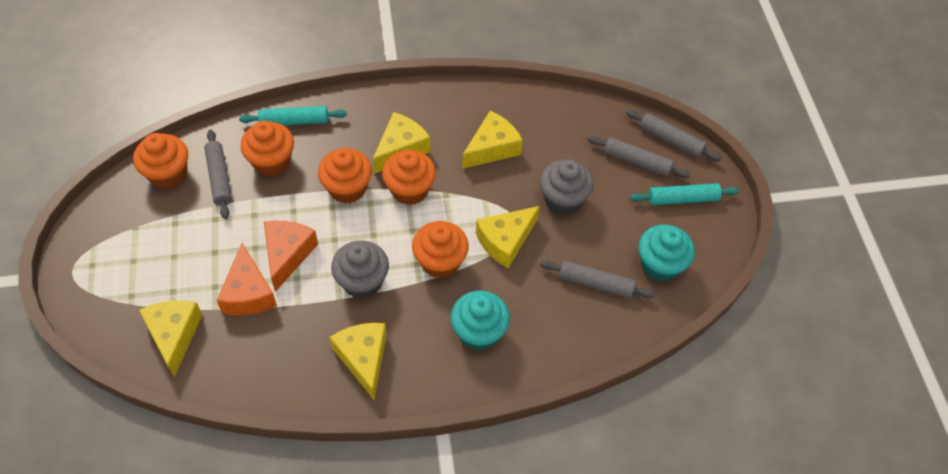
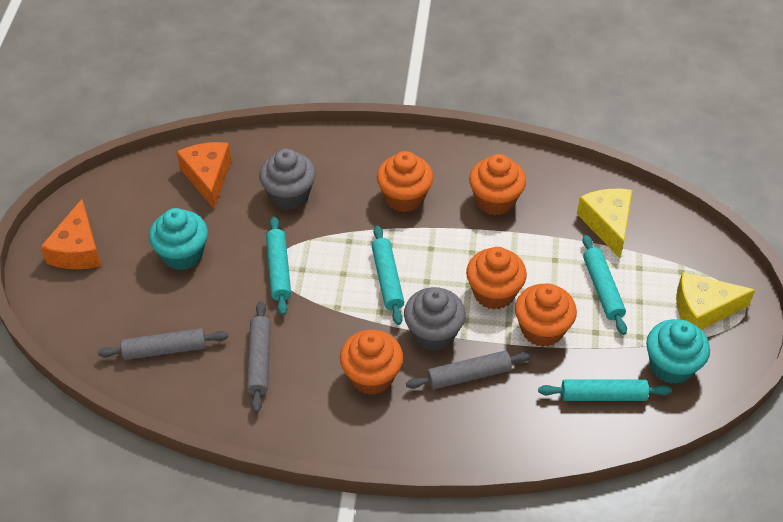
grey rolling pin: 4 -> 3
turquoise rolling pin: 2 -> 4
yellow cheese: 5 -> 2

